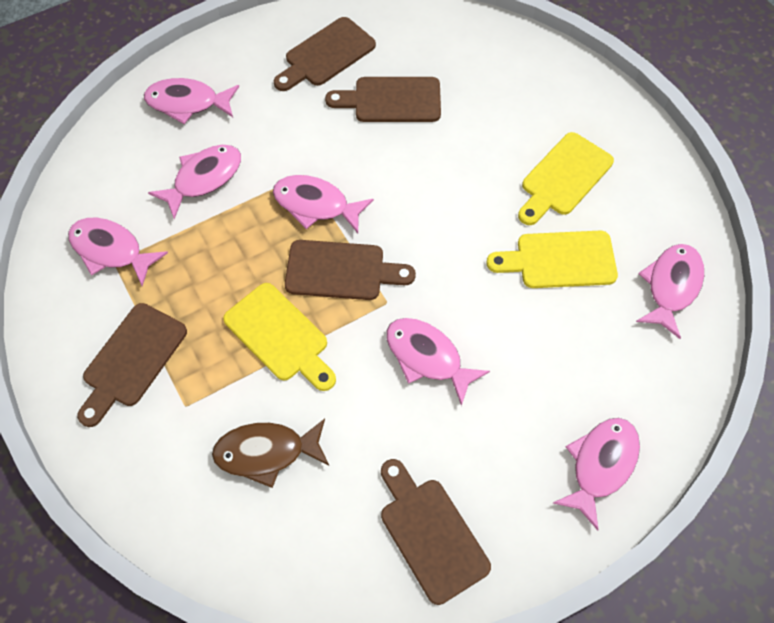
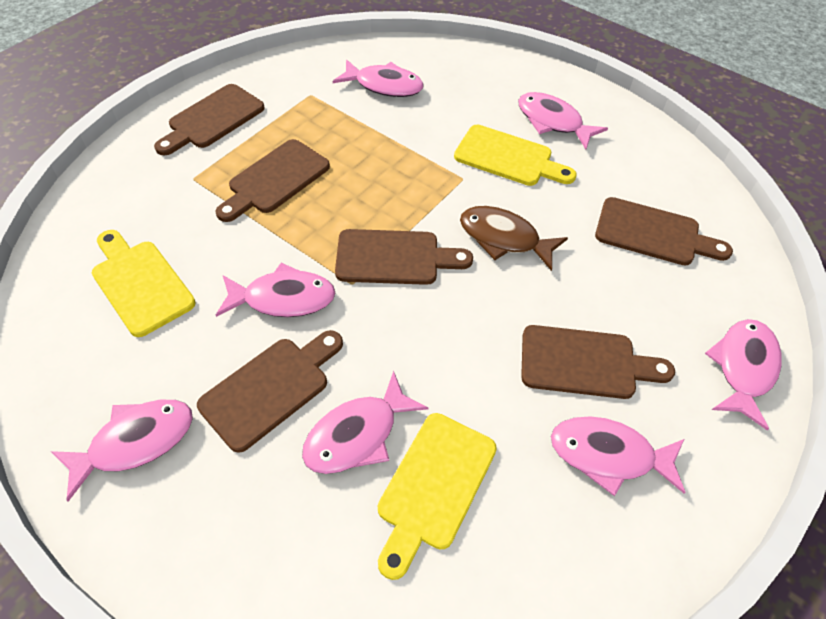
brown cutting board: 5 -> 6

